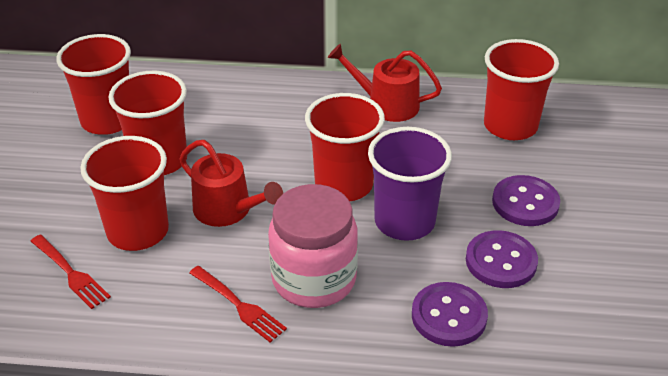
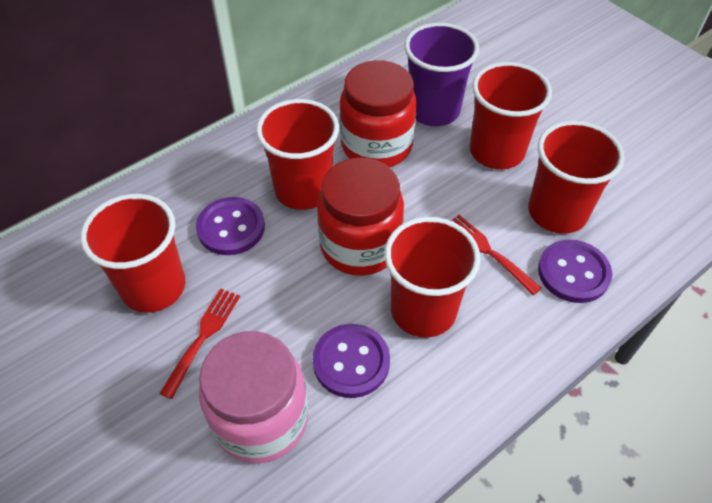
red jar: 0 -> 2
red watering can: 2 -> 0

